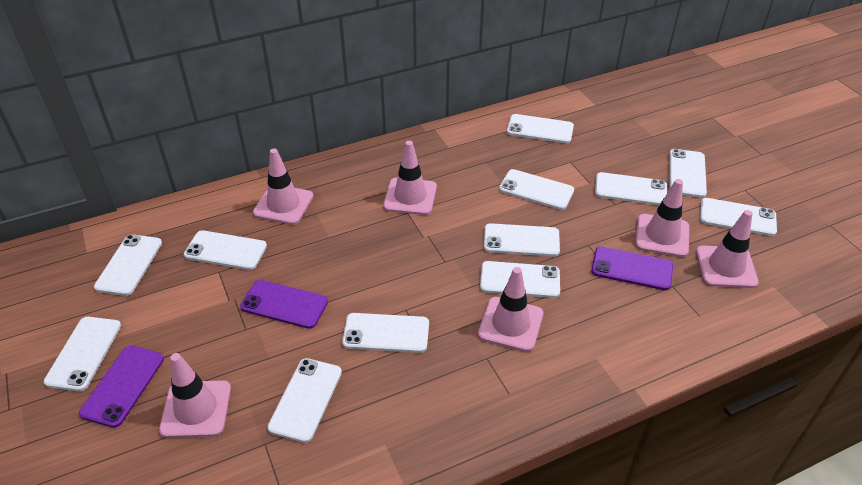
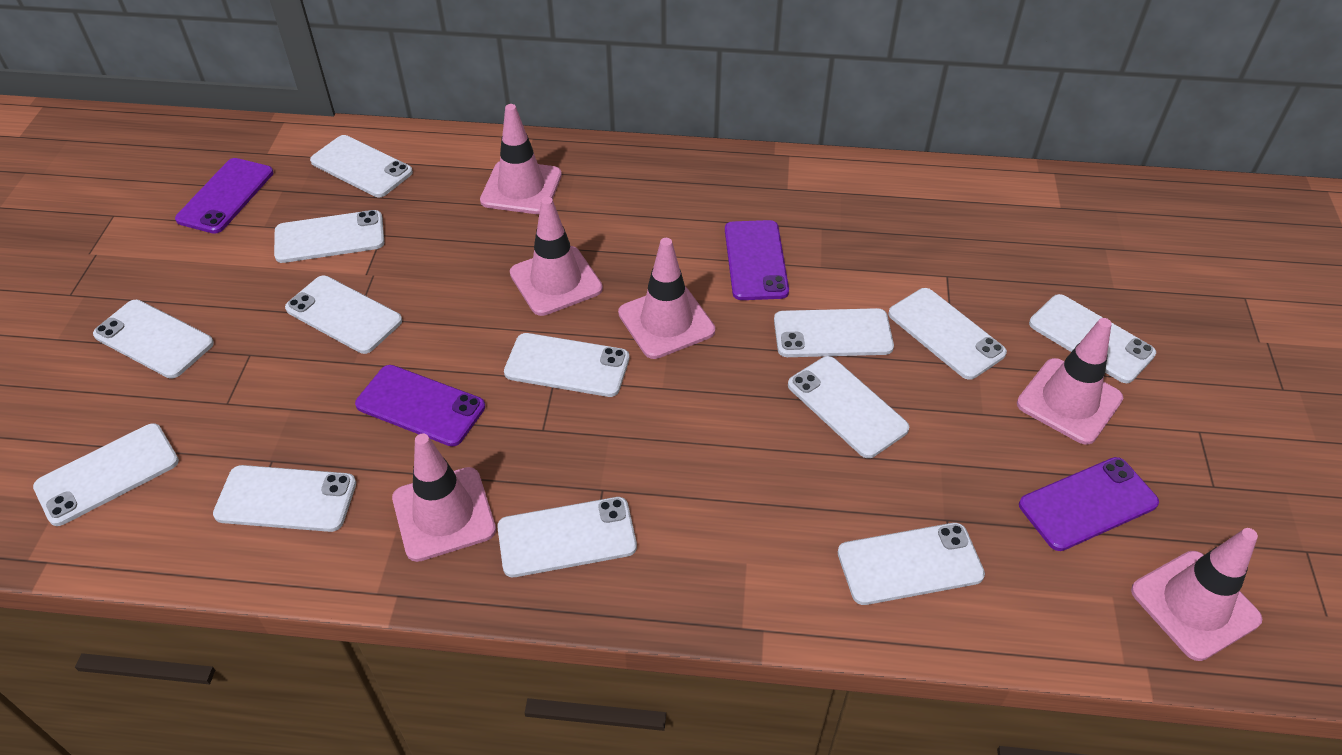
purple phone: 3 -> 4
white phone: 12 -> 13

